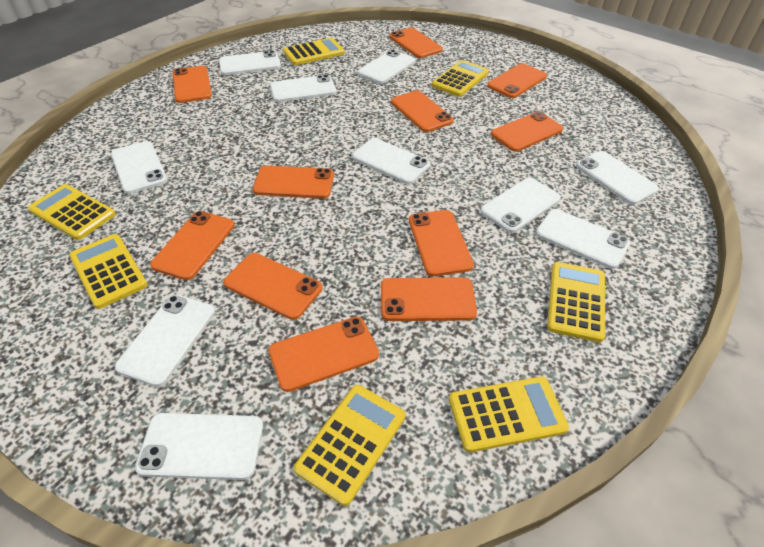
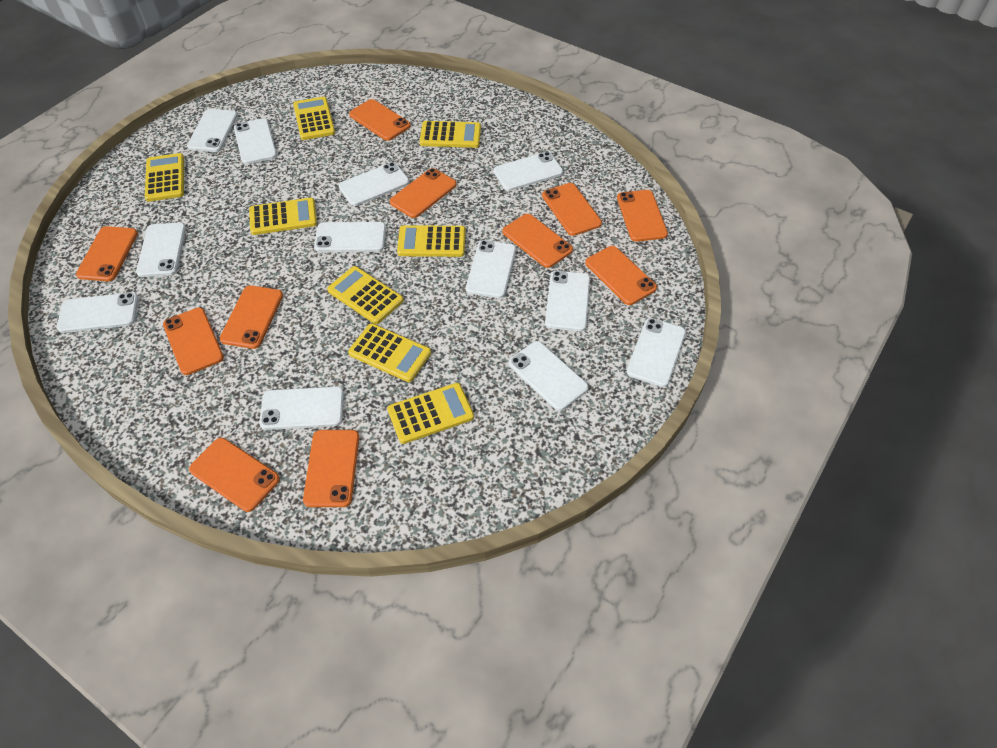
white phone: 10 -> 12
yellow calculator: 7 -> 8

